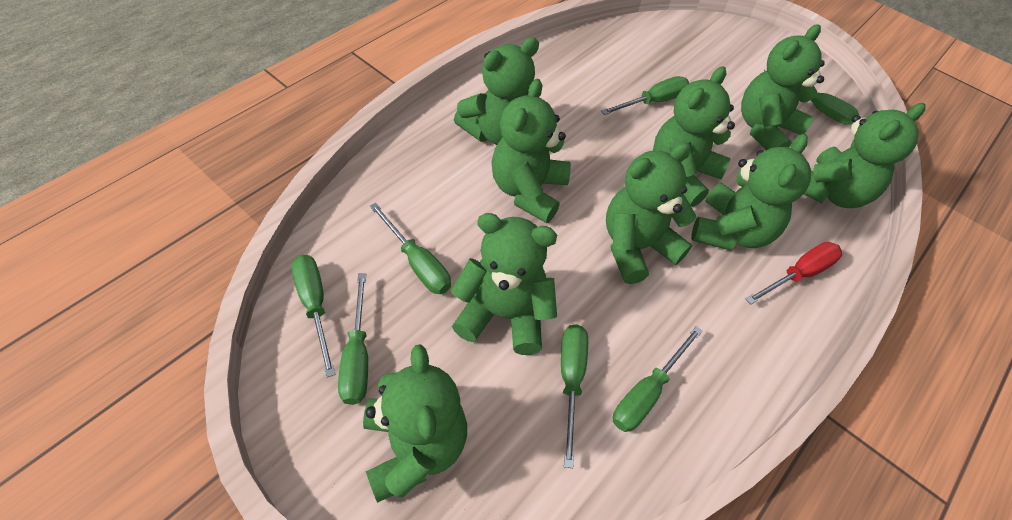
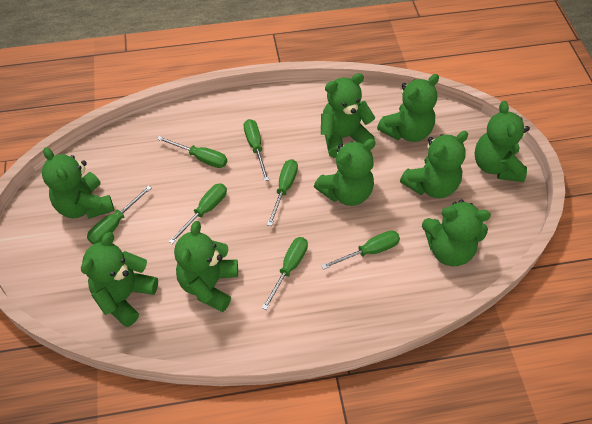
red screwdriver: 1 -> 0

